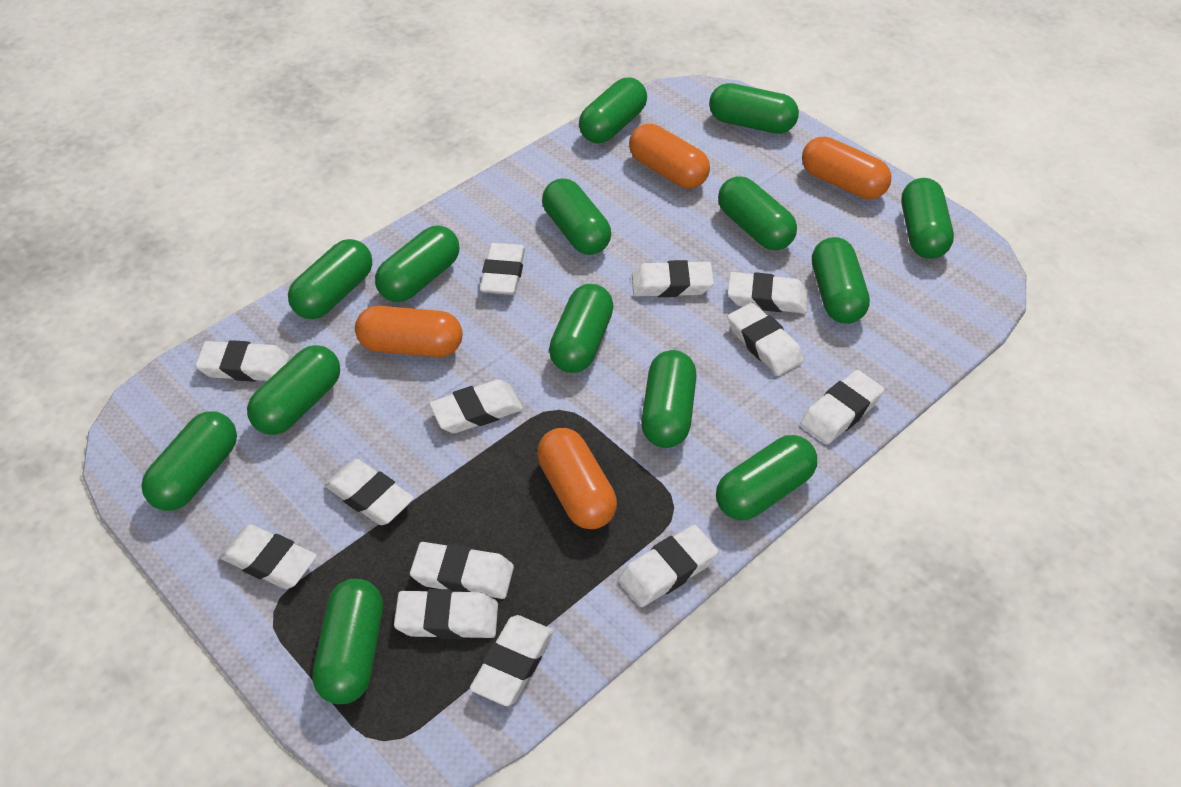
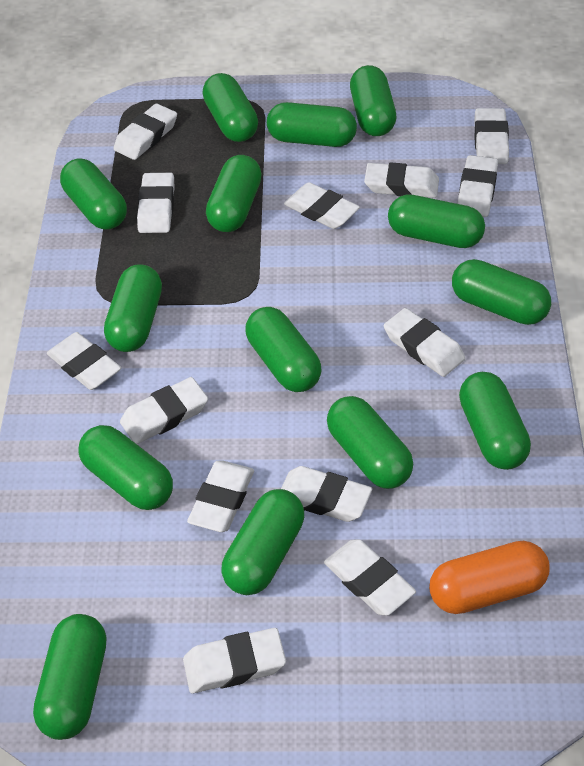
orange capsule: 4 -> 1

